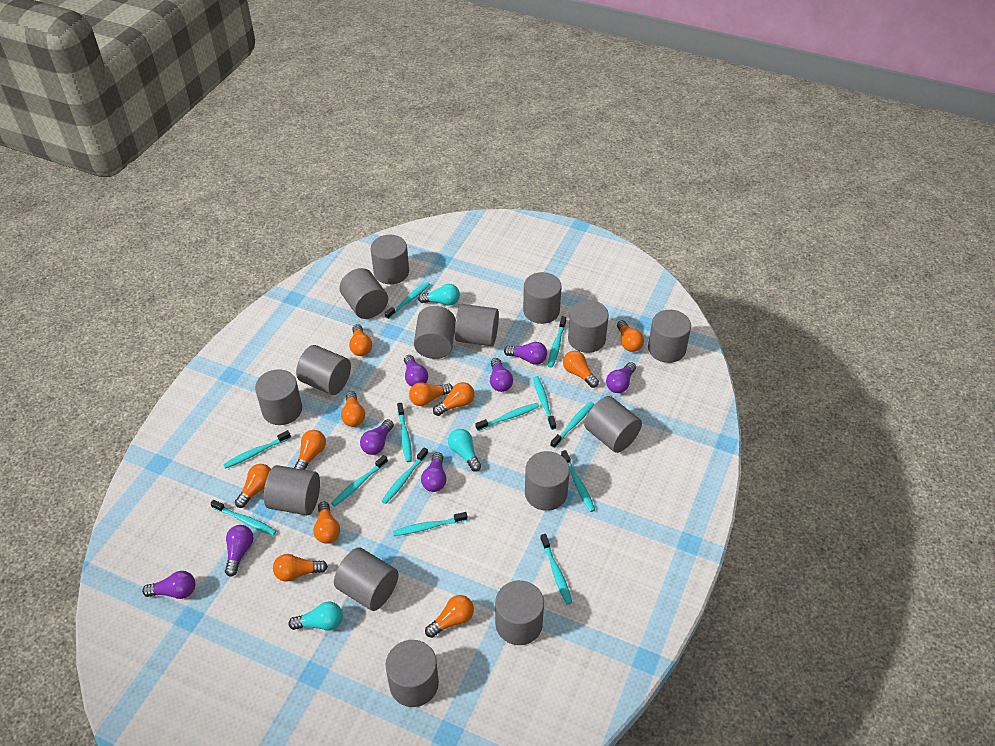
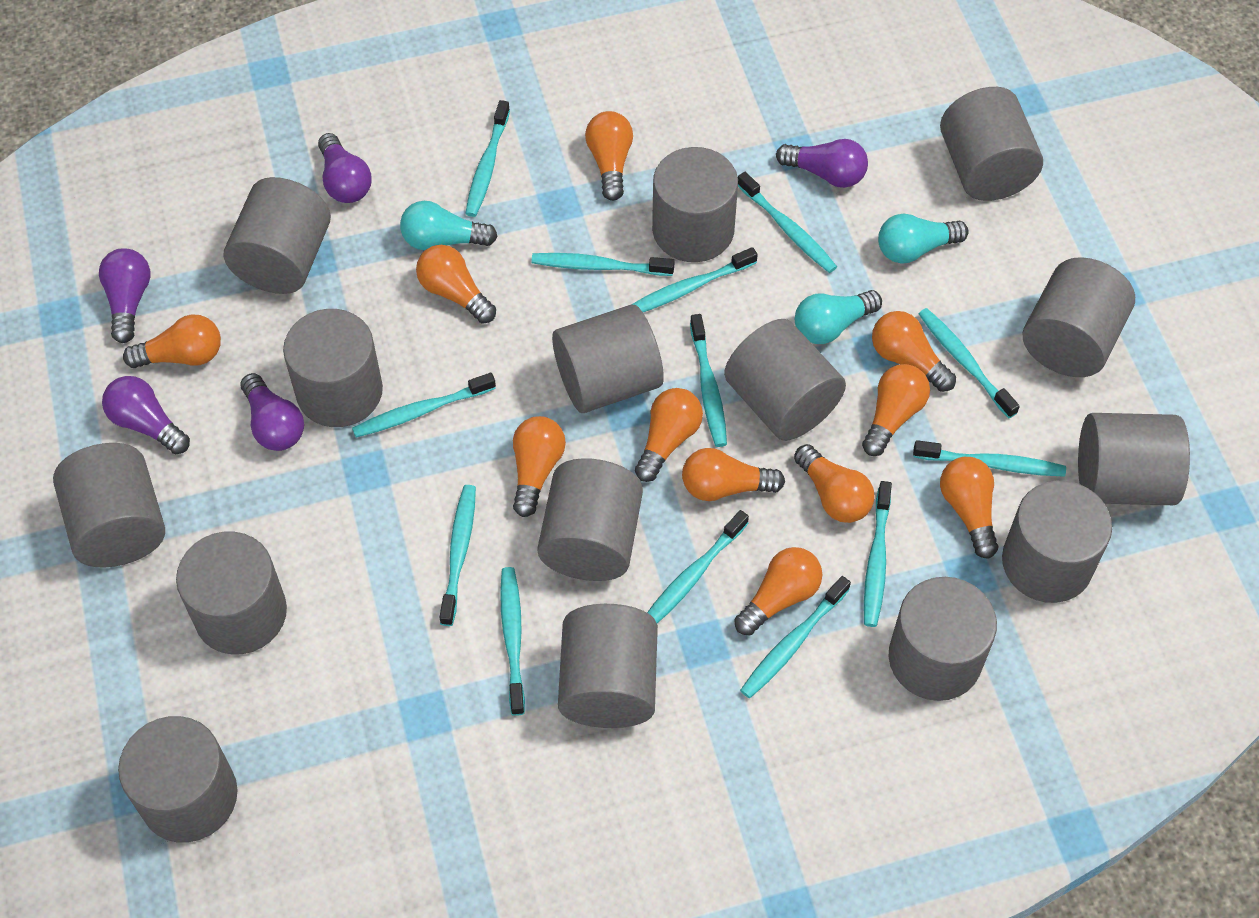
purple light bulb: 8 -> 5

